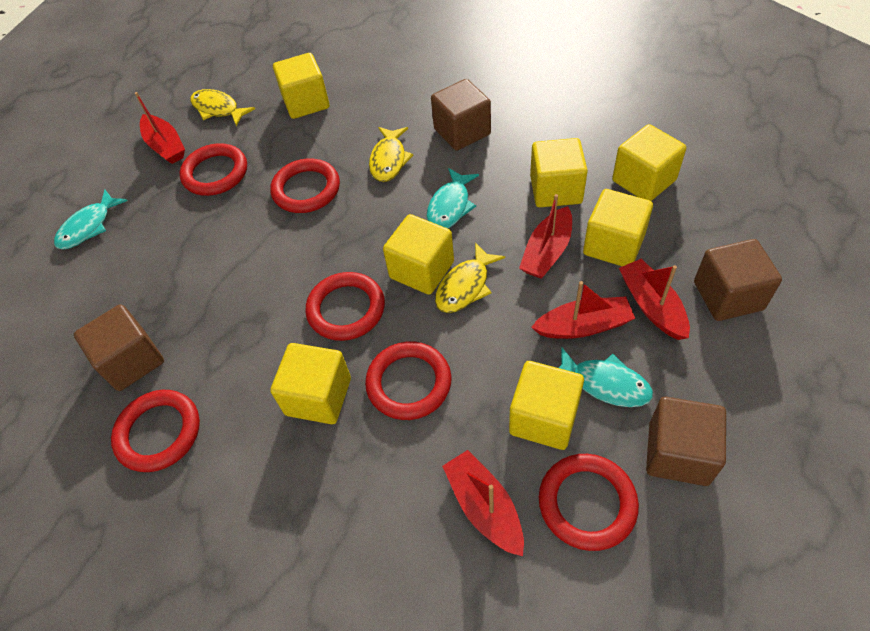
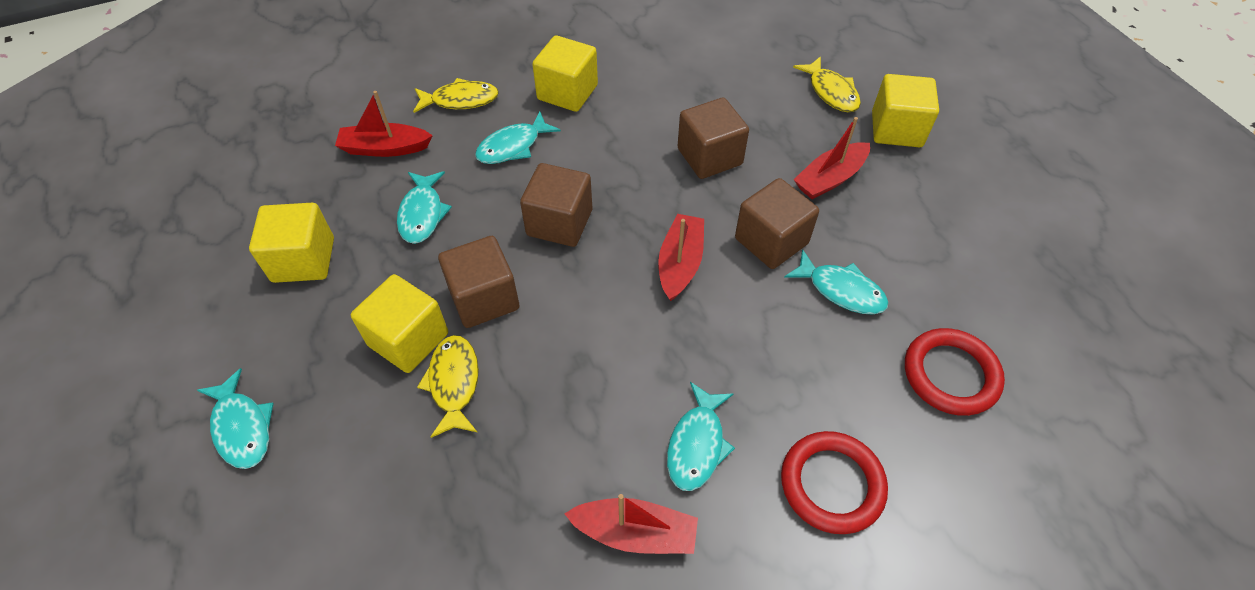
red boat: 5 -> 4
red ring: 6 -> 2
turquoise fish: 3 -> 5
yellow cube: 7 -> 4

